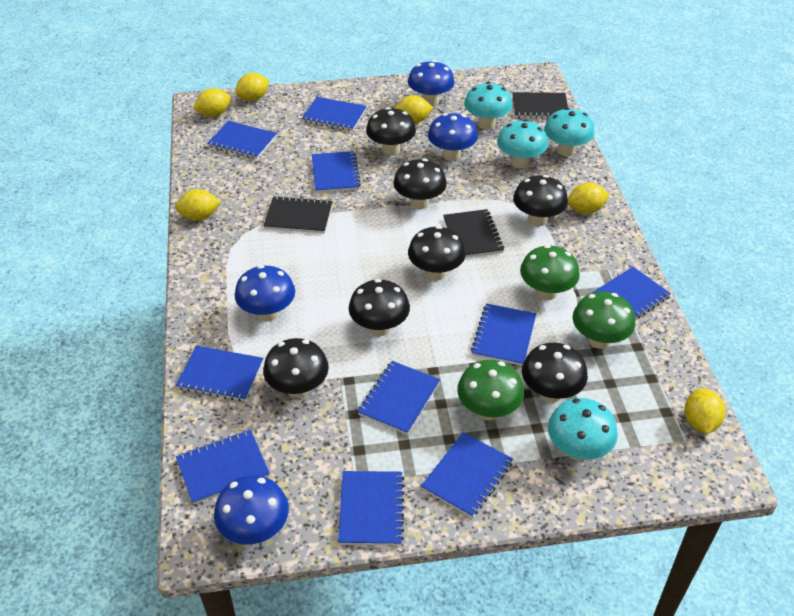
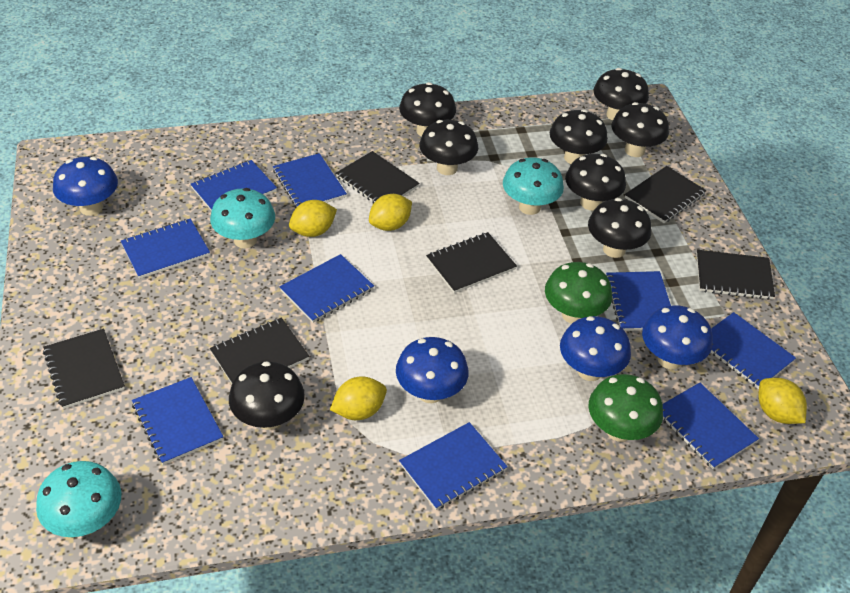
black mushroom: 7 -> 8
black notebook: 3 -> 6
blue notebook: 10 -> 9
green mushroom: 3 -> 2
turquoise mushroom: 4 -> 3
yellow lemon: 6 -> 4

